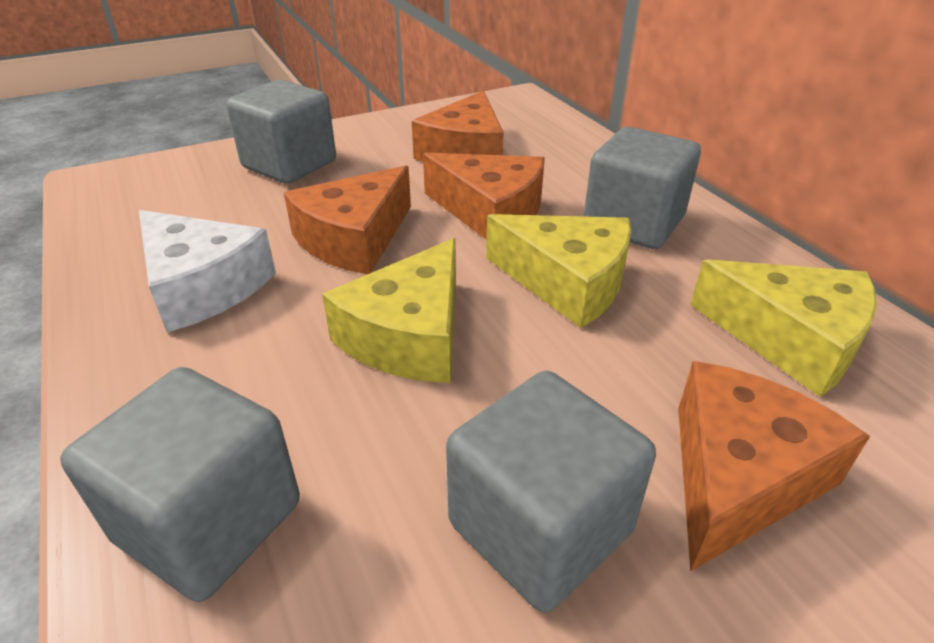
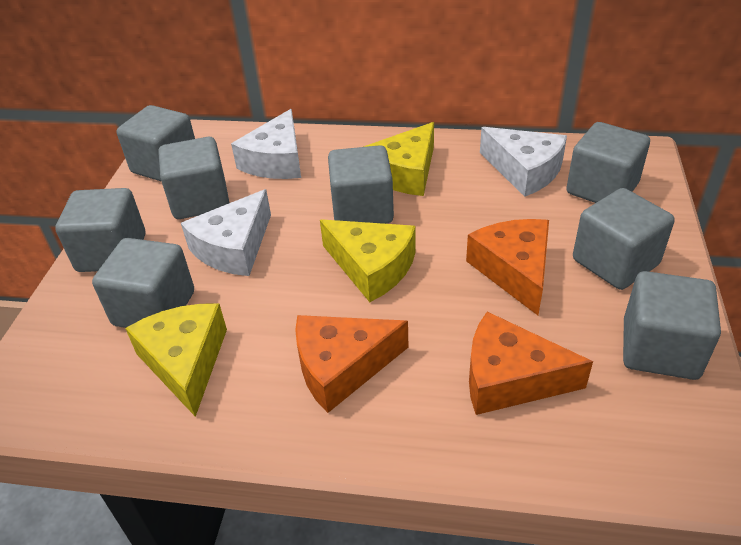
grey cube: 4 -> 8
orange cheese: 4 -> 3
white cheese: 1 -> 3

